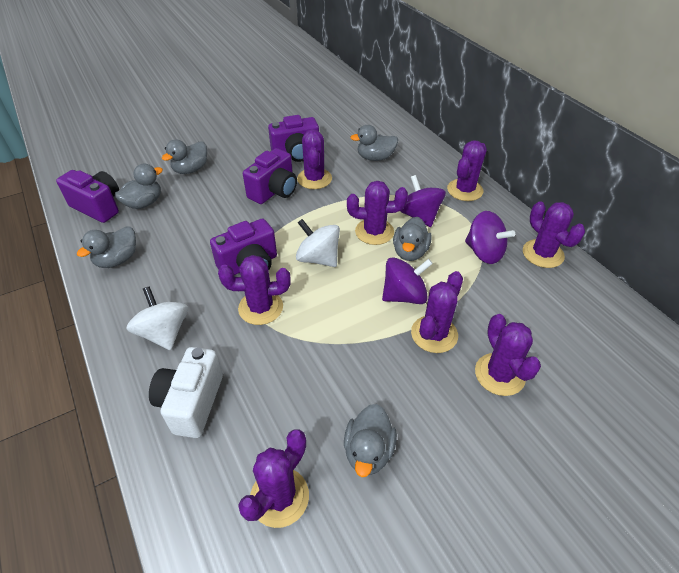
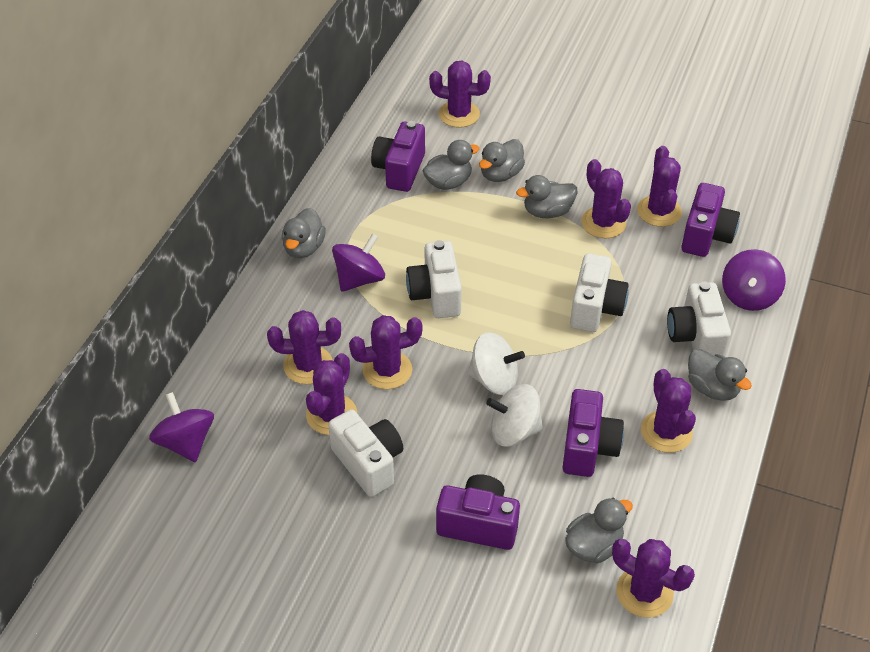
white camera: 1 -> 4

